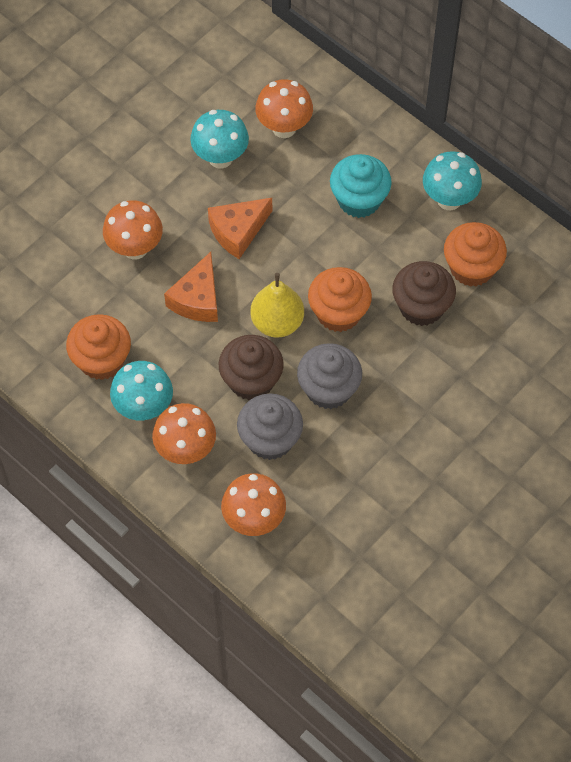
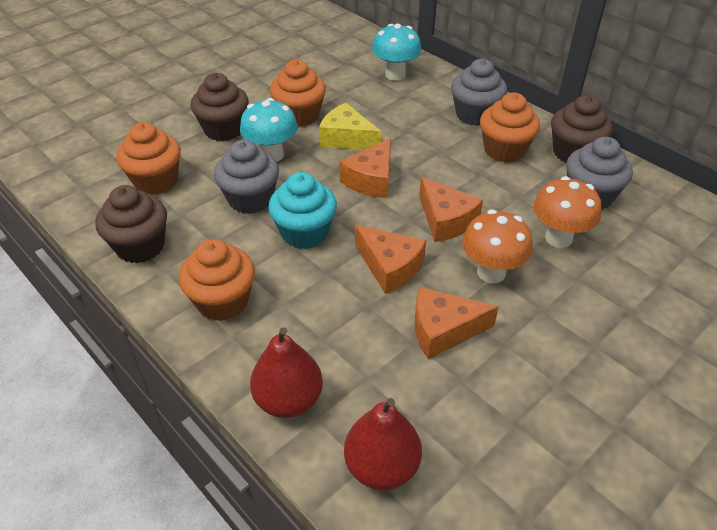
brown cupcake: 2 -> 3
grey cupcake: 2 -> 3
orange cheese: 2 -> 4
orange cupcake: 3 -> 4
orange mushroom: 4 -> 2
red pear: 0 -> 2
turquoise mushroom: 3 -> 2
yellow cheese: 0 -> 1
yellow pear: 1 -> 0

